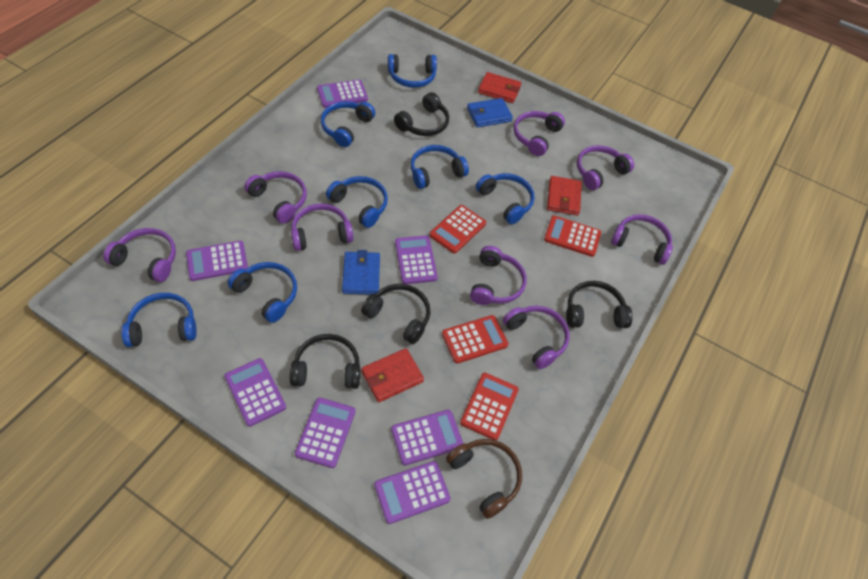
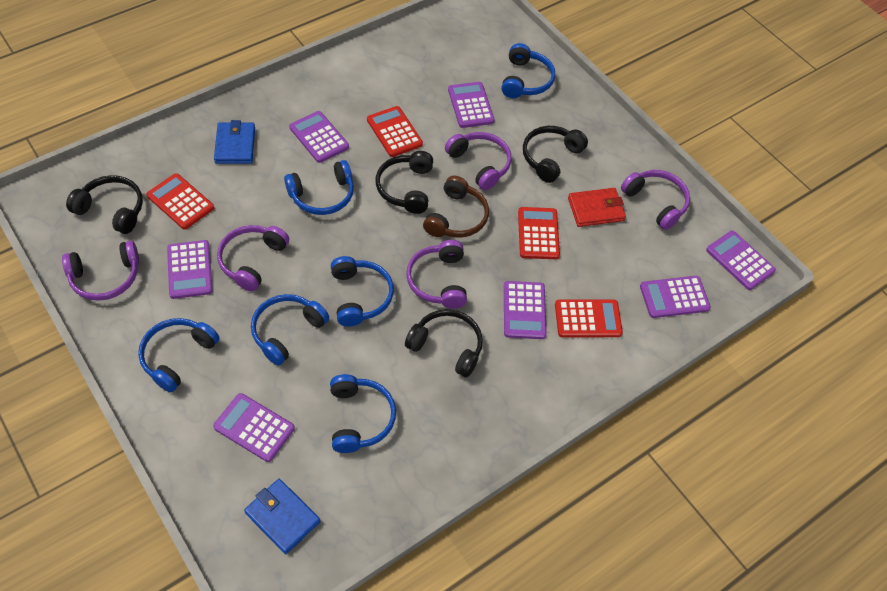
blue headphones: 7 -> 6
purple headphones: 8 -> 5
red wallet: 3 -> 1

